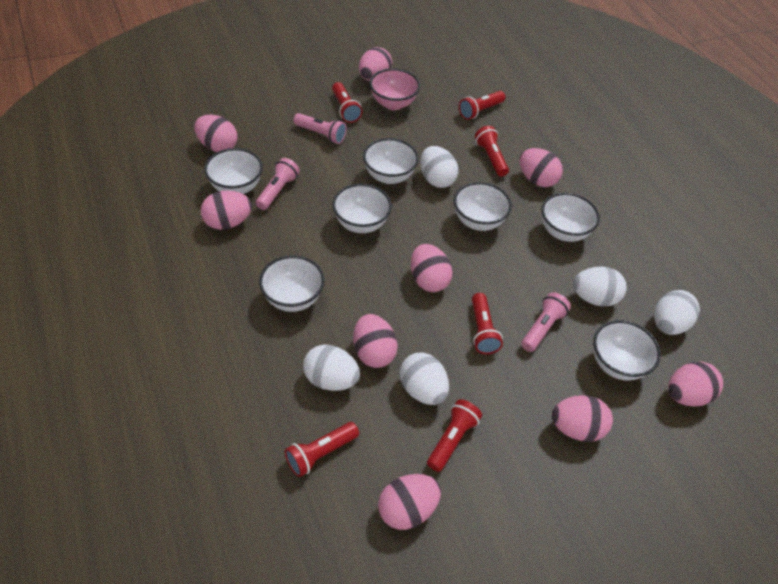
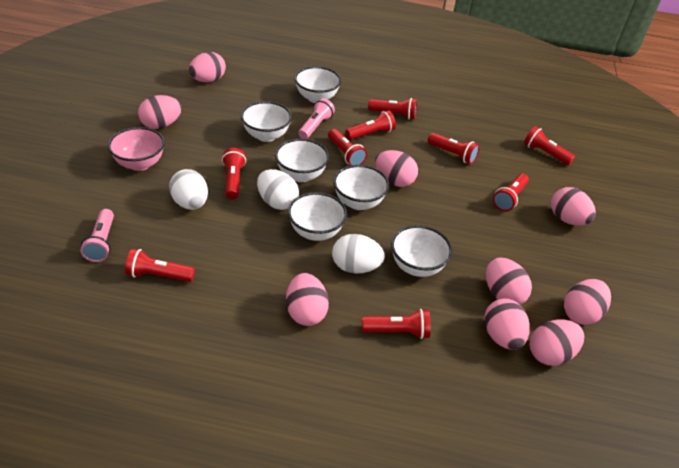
pink flashlight: 3 -> 2
red flashlight: 6 -> 9
white bowl: 7 -> 6
white egg: 5 -> 3

